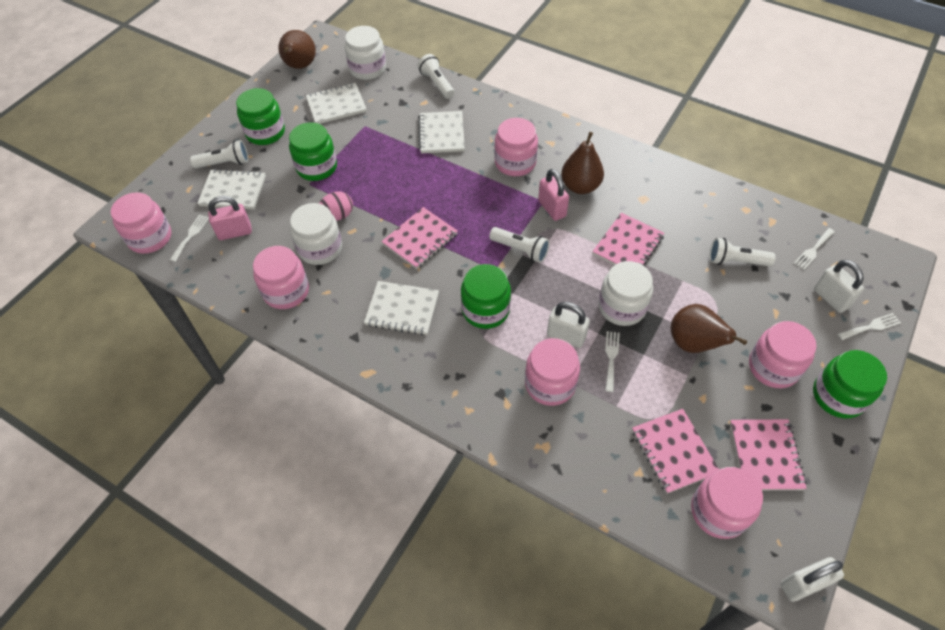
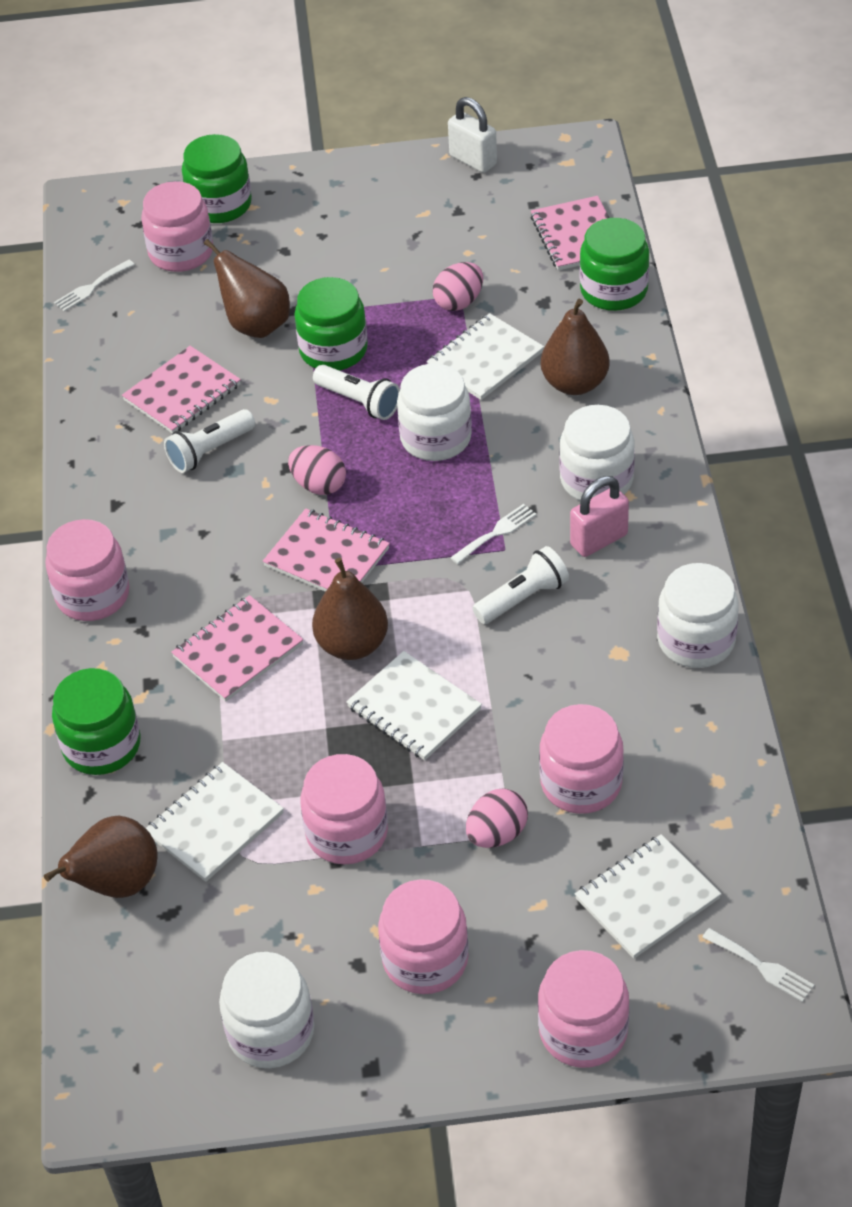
brown pear: 3 -> 4
pink egg: 1 -> 3
pink padlock: 2 -> 1
white flashlight: 4 -> 3
white fork: 4 -> 3
white jar: 3 -> 4
white padlock: 3 -> 1

